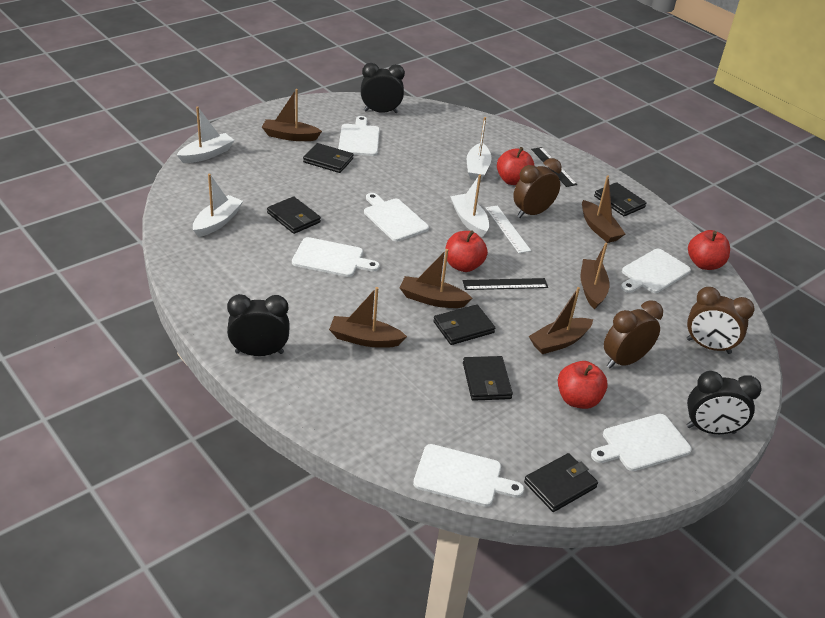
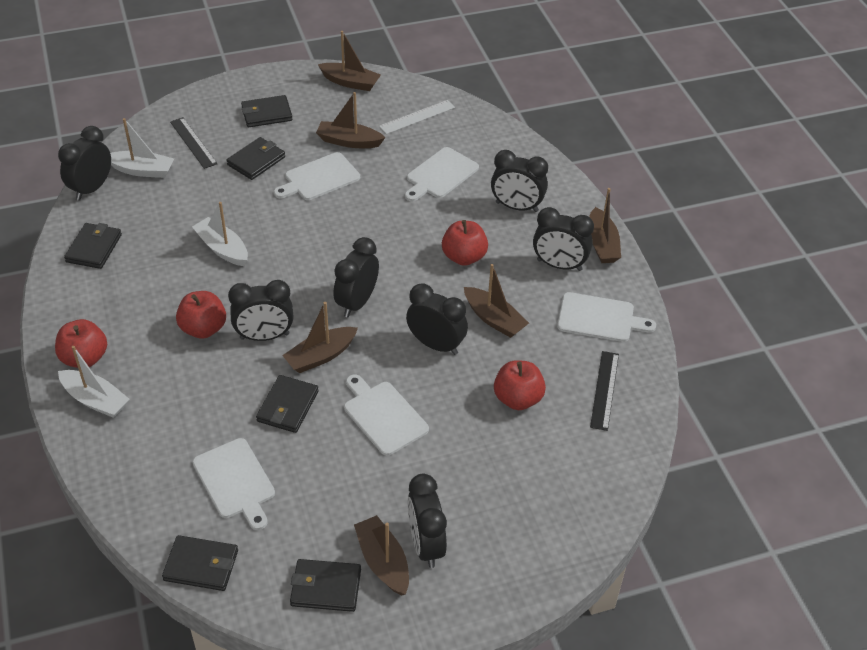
black clock: 3 -> 7
brown clock: 3 -> 0
white boat: 4 -> 3
white cutting board: 6 -> 5

